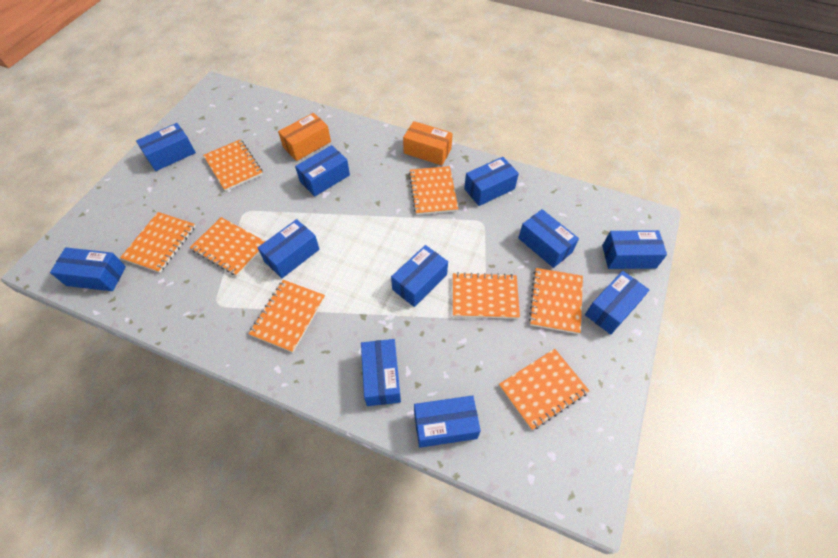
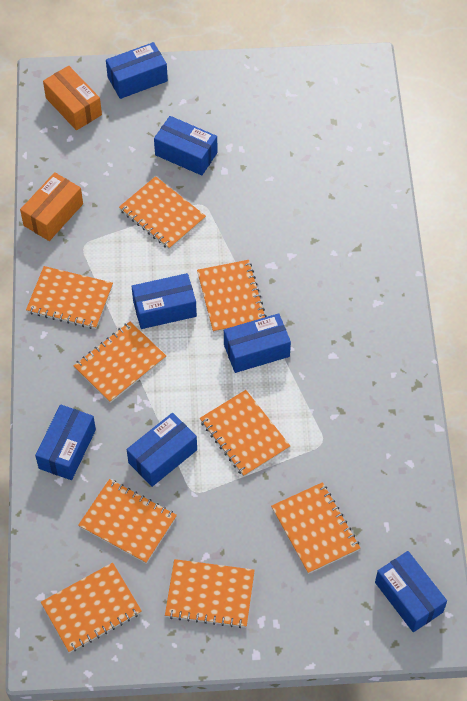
blue box: 11 -> 7
orange notebook: 8 -> 9

